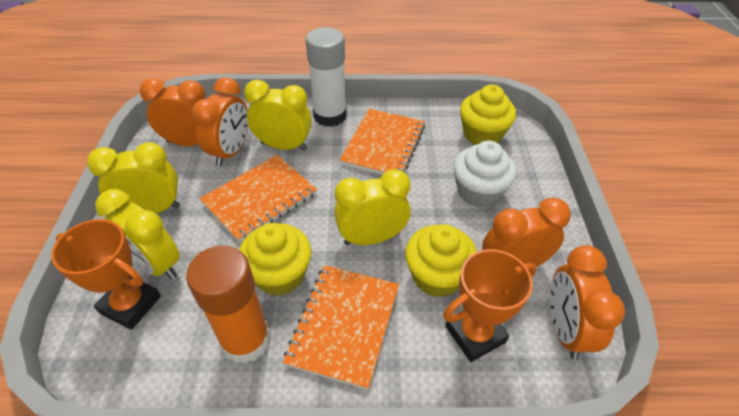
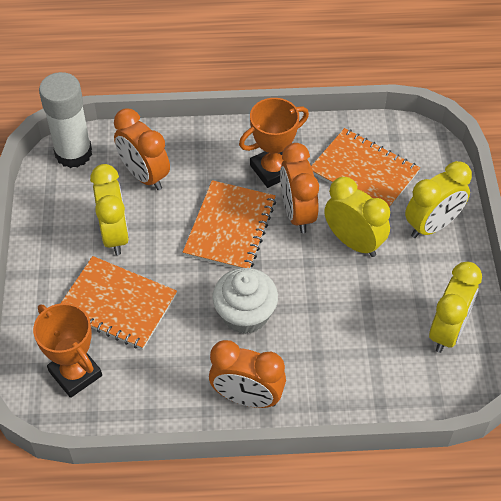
orange clock: 4 -> 3
orange glue stick: 1 -> 0
yellow cupcake: 3 -> 0

